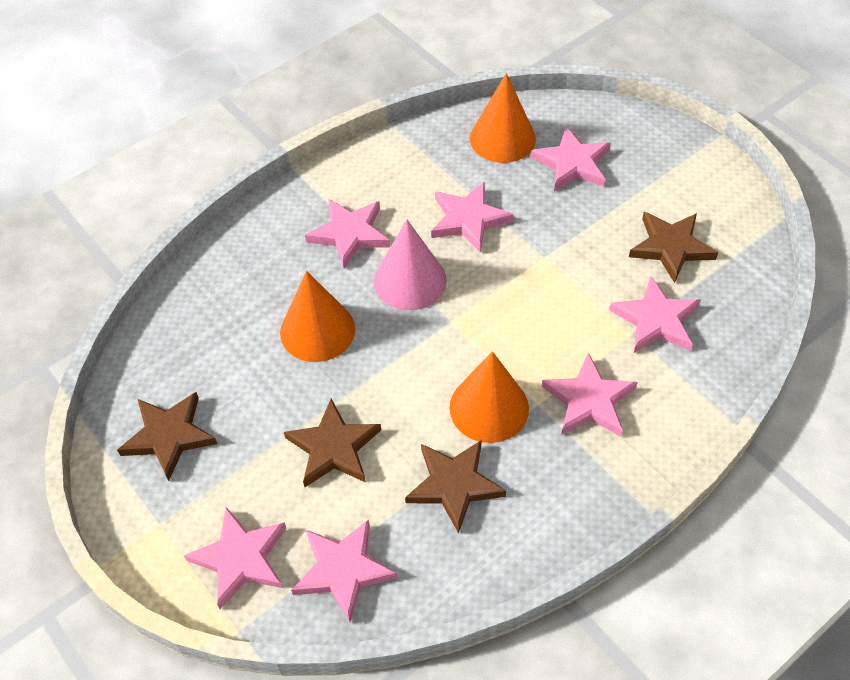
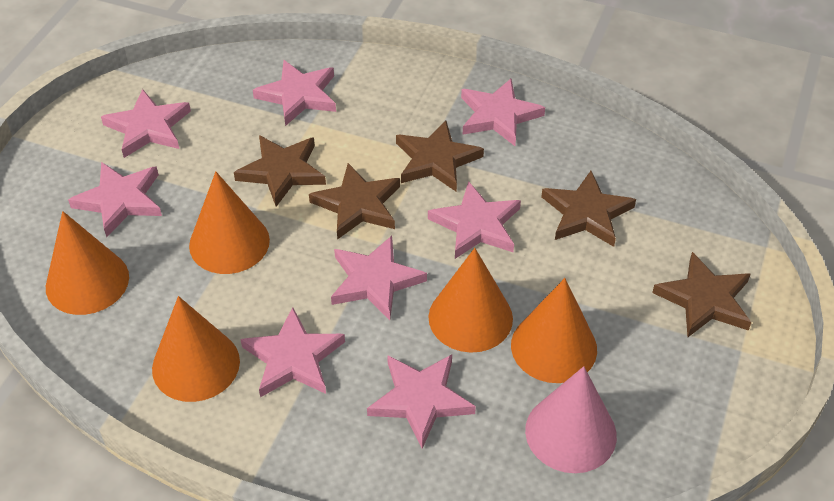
brown star: 4 -> 5
orange cone: 3 -> 5
pink star: 7 -> 8

